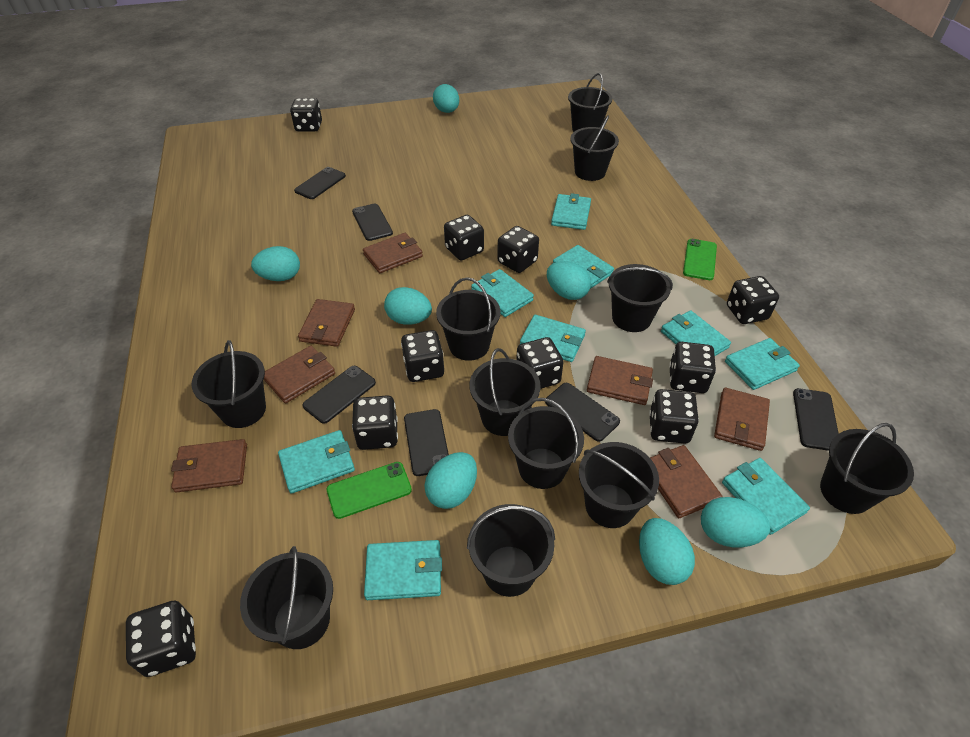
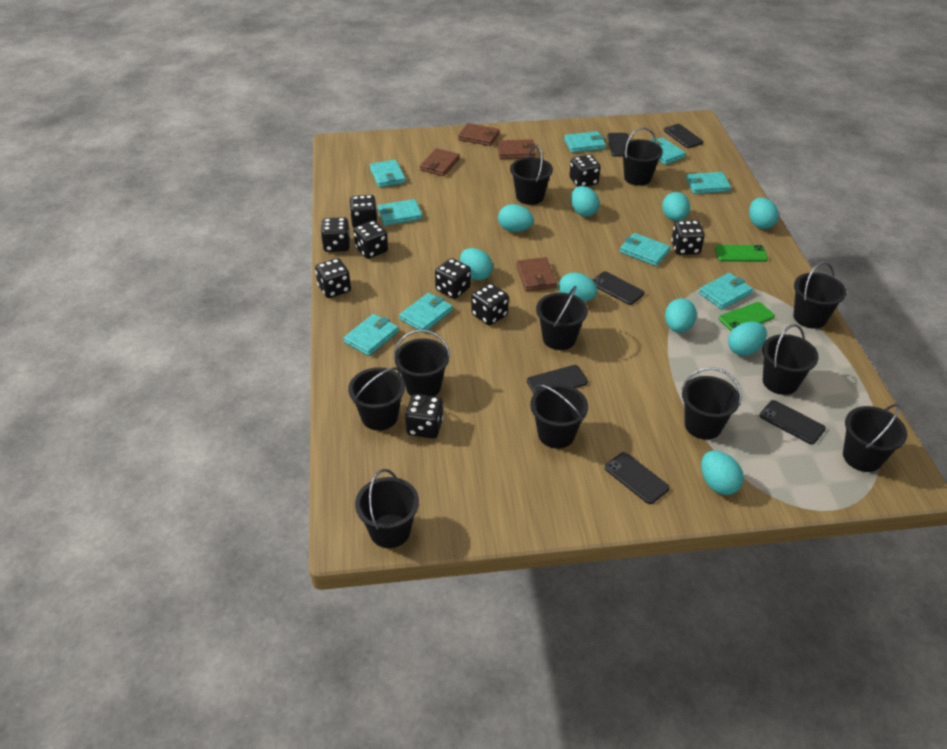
black dice: 10 -> 9
brown wallet: 7 -> 4
turquoise egg: 7 -> 9

